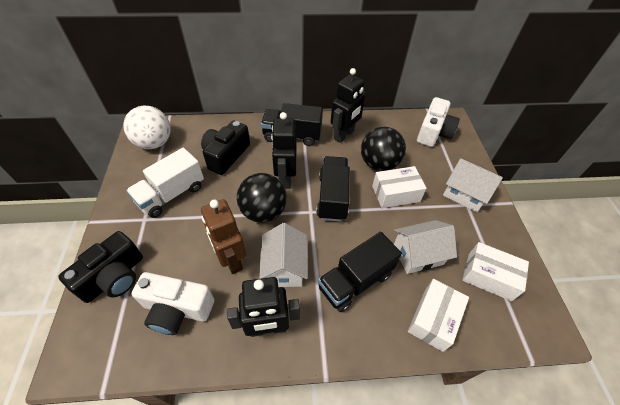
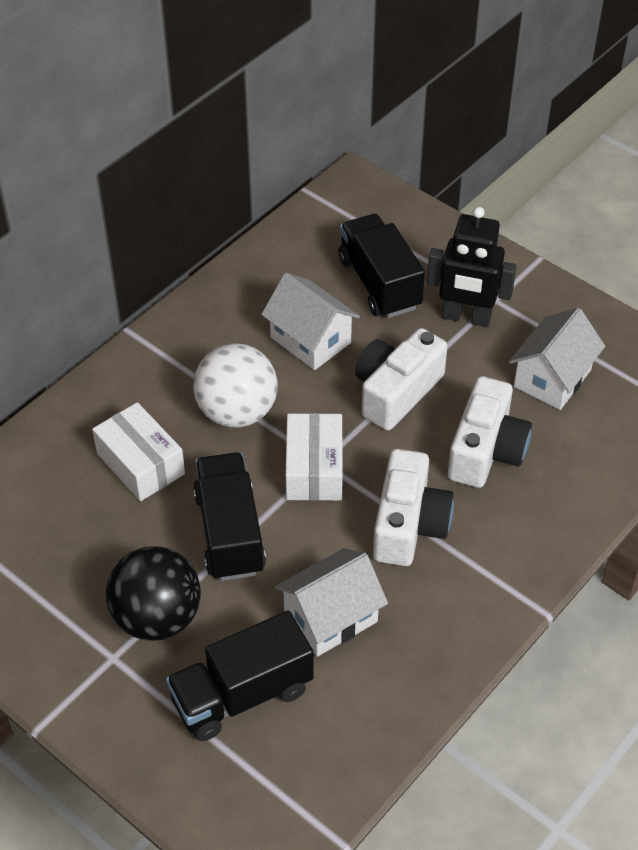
black ball: 2 -> 1
black camera: 2 -> 0
black robot: 3 -> 1
brown robot: 1 -> 0
white box: 3 -> 2
white camera: 2 -> 3
white truck: 1 -> 0

